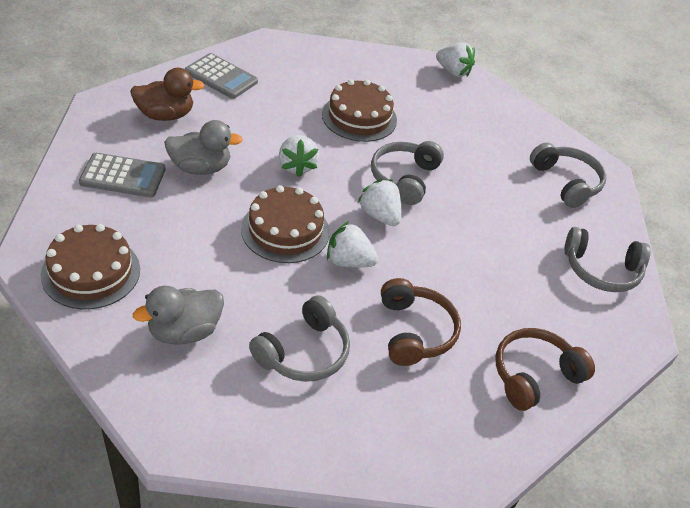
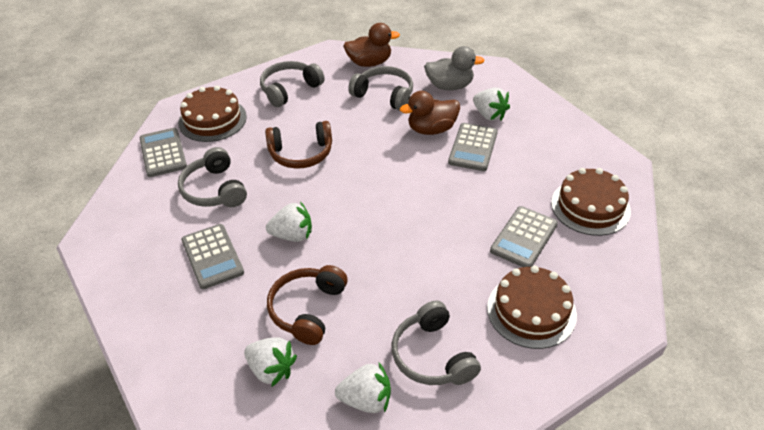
brown duck: 1 -> 2
grey calculator: 2 -> 4
grey duck: 2 -> 1

